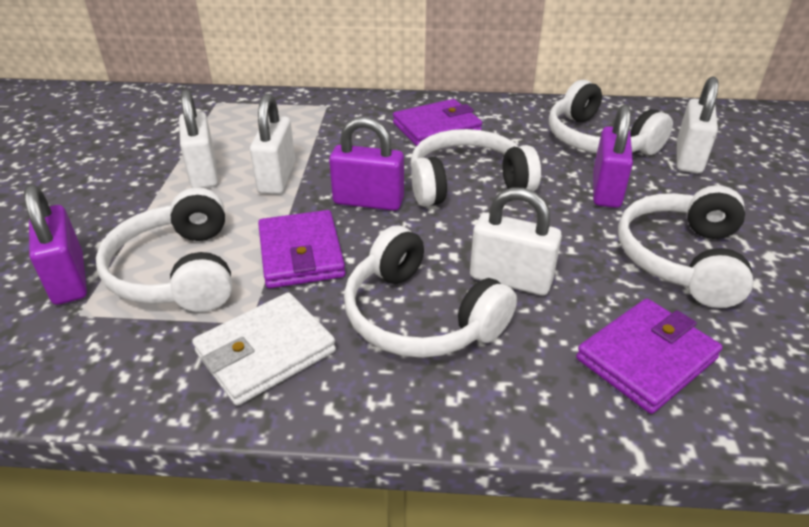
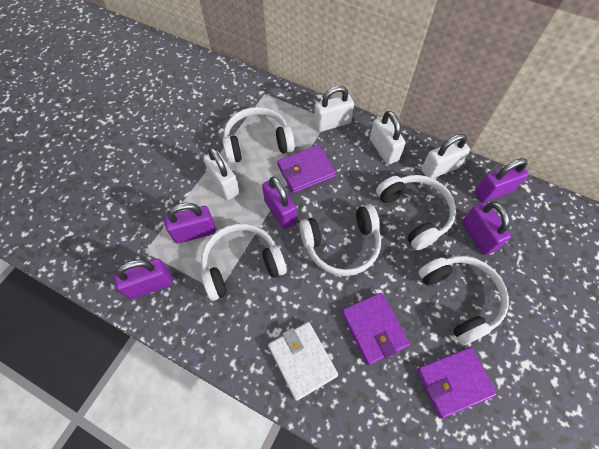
purple padlock: 3 -> 5

